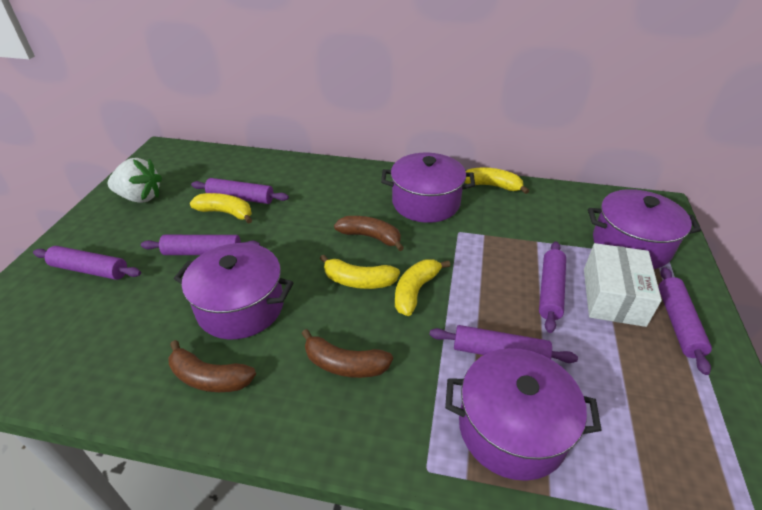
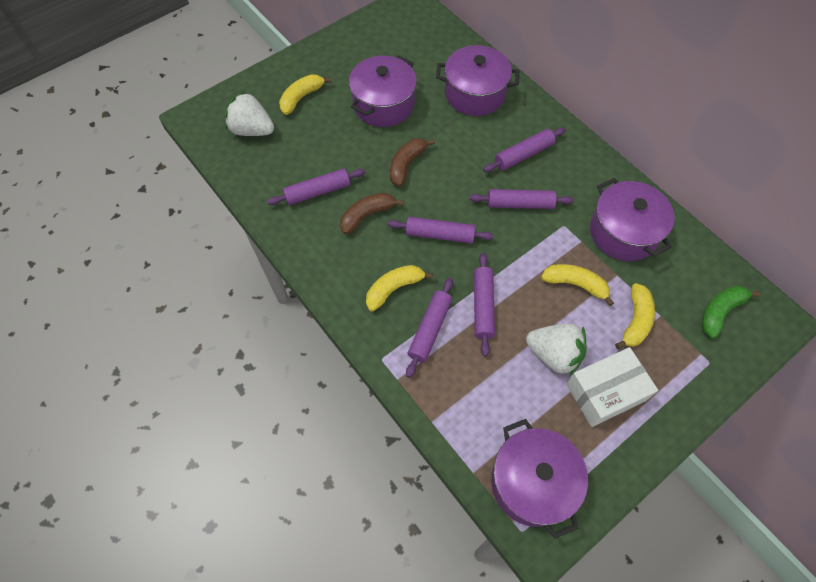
brown banana: 3 -> 2
green banana: 0 -> 1
white strawberry: 1 -> 2

